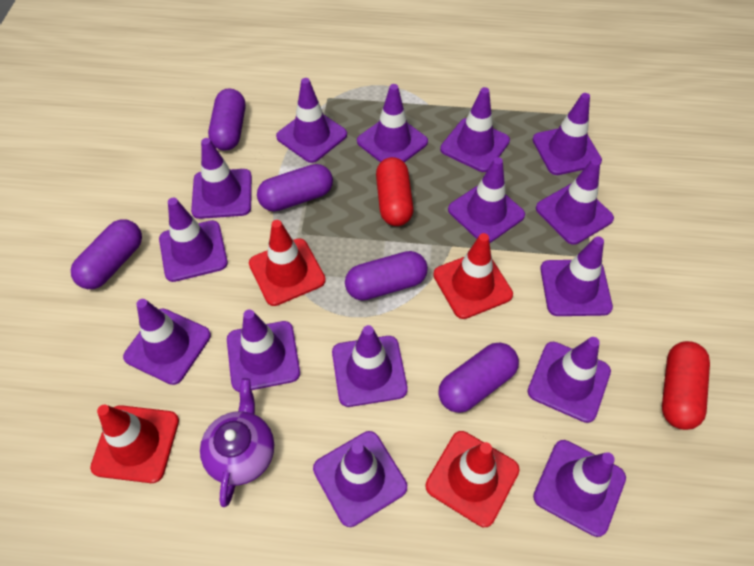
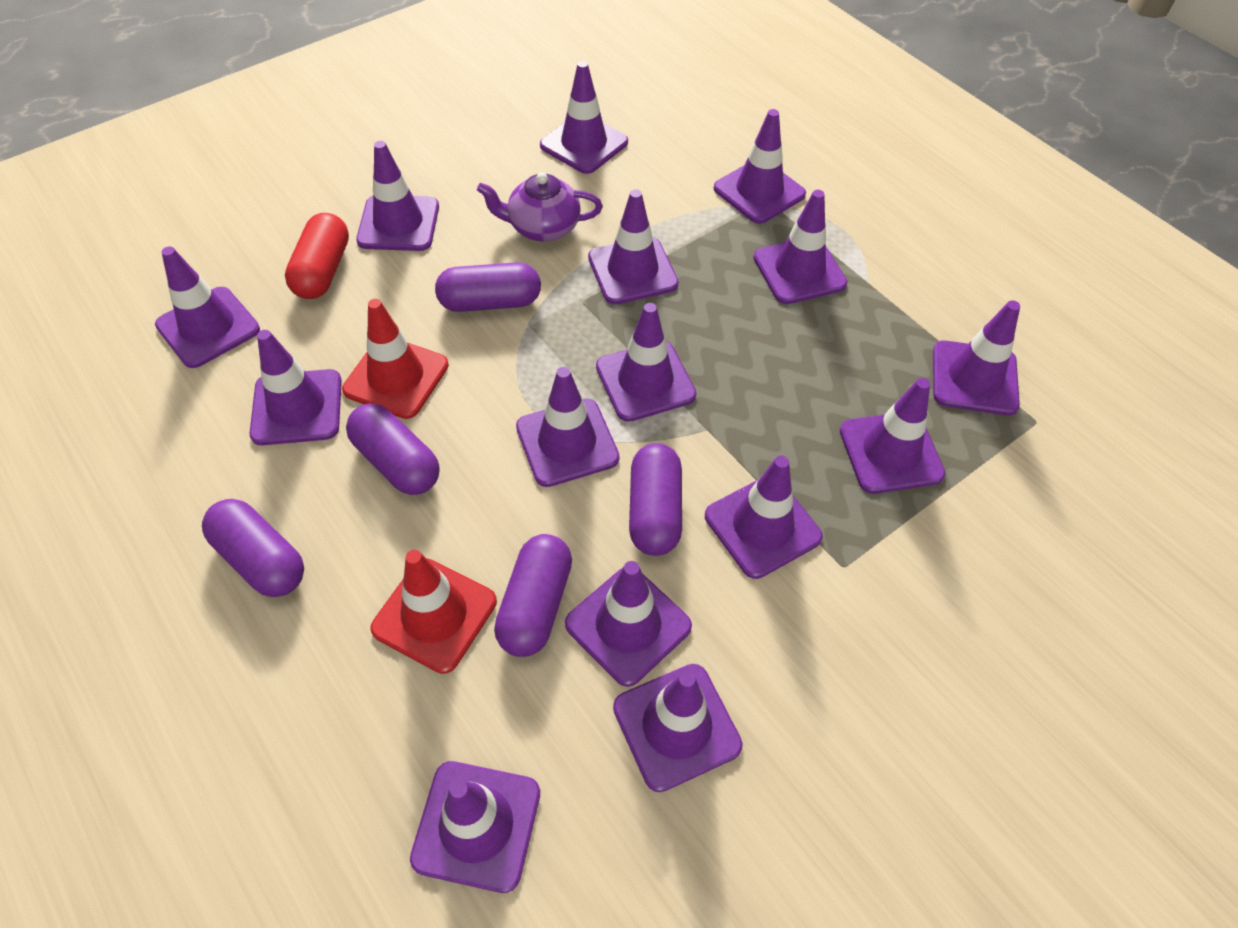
red capsule: 2 -> 1
red traffic cone: 4 -> 2

